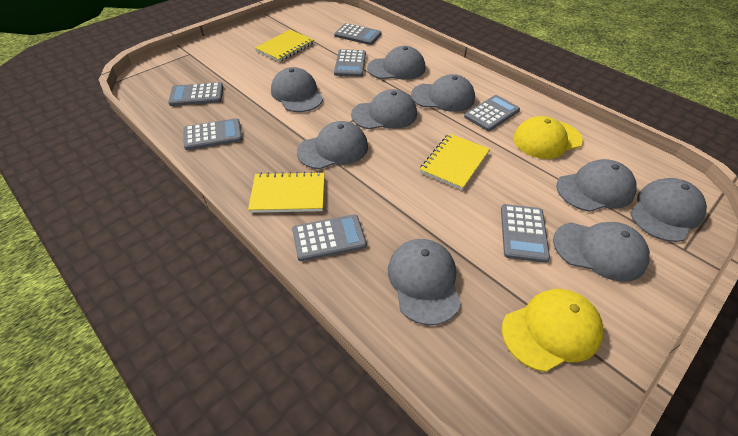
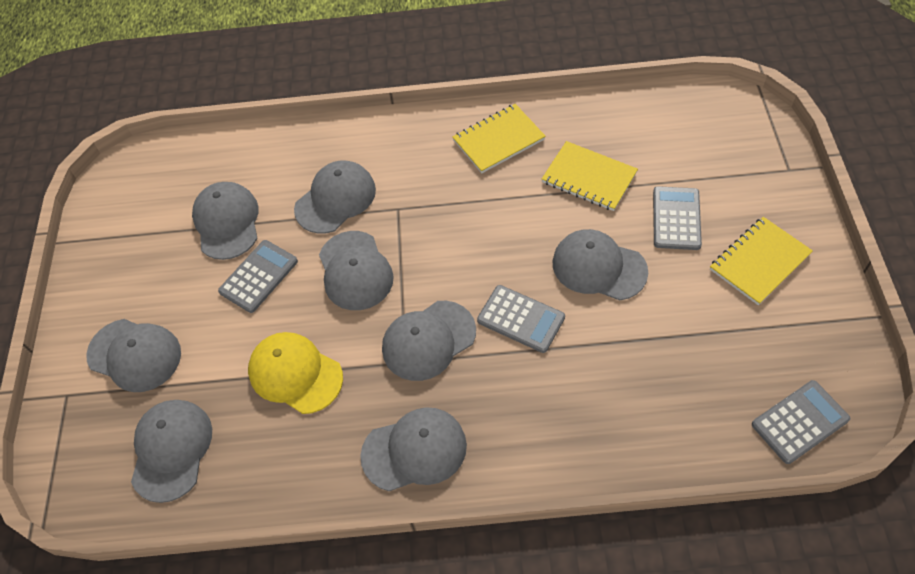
grey calculator: 7 -> 4
grey cap: 9 -> 8
yellow cap: 2 -> 1

